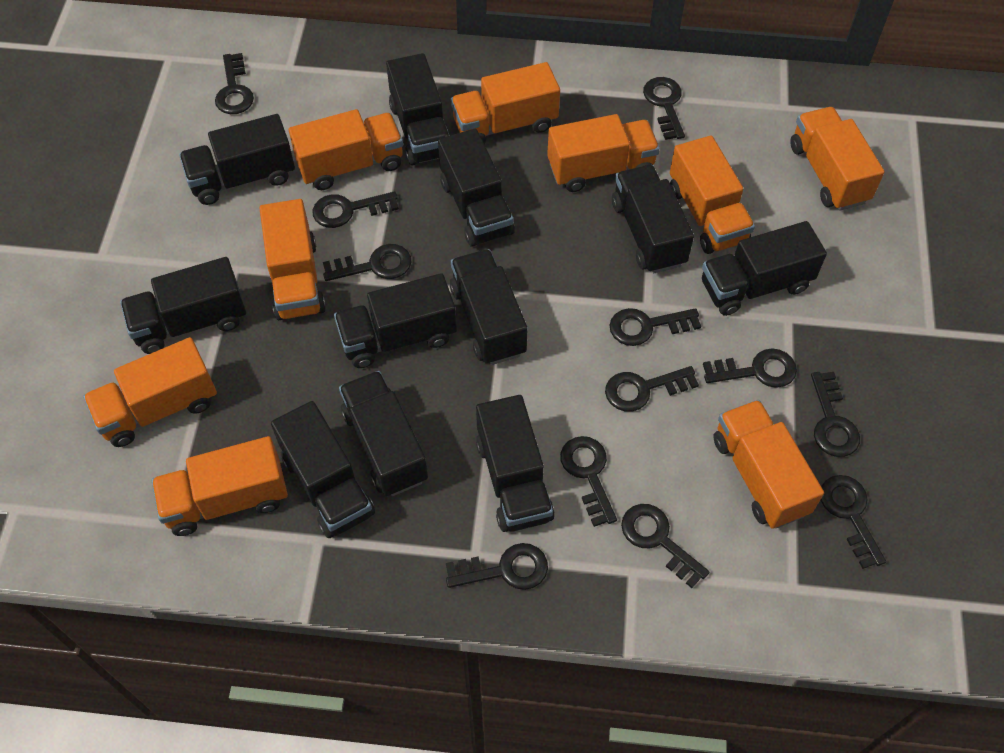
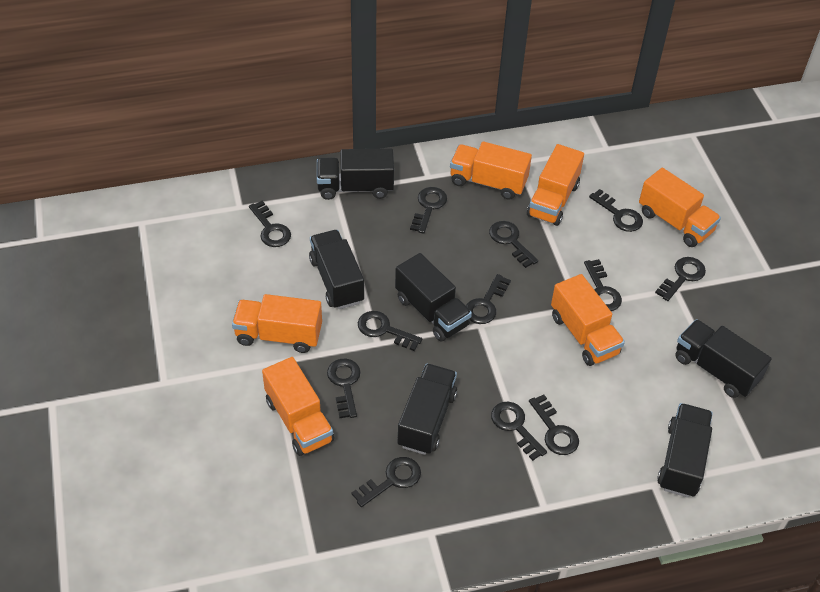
black truck: 11 -> 6
orange truck: 9 -> 6

